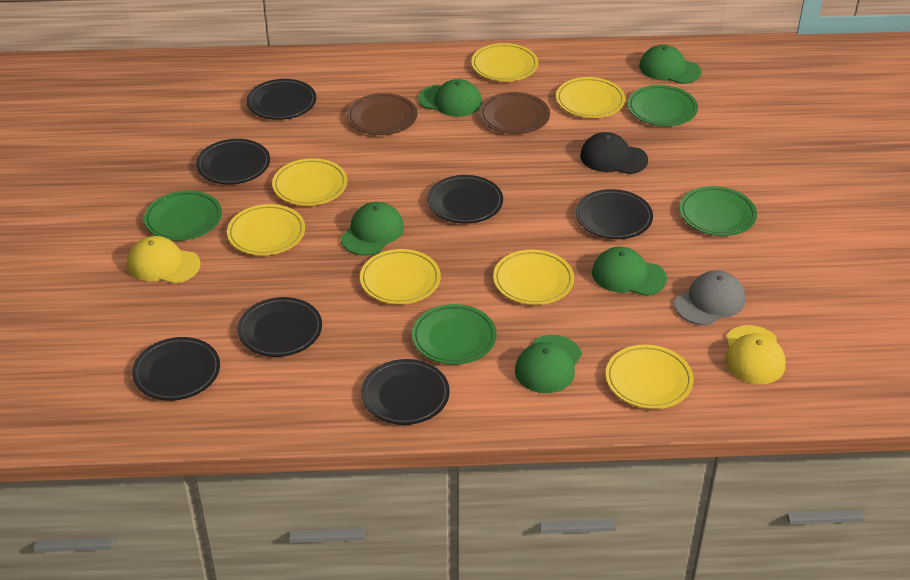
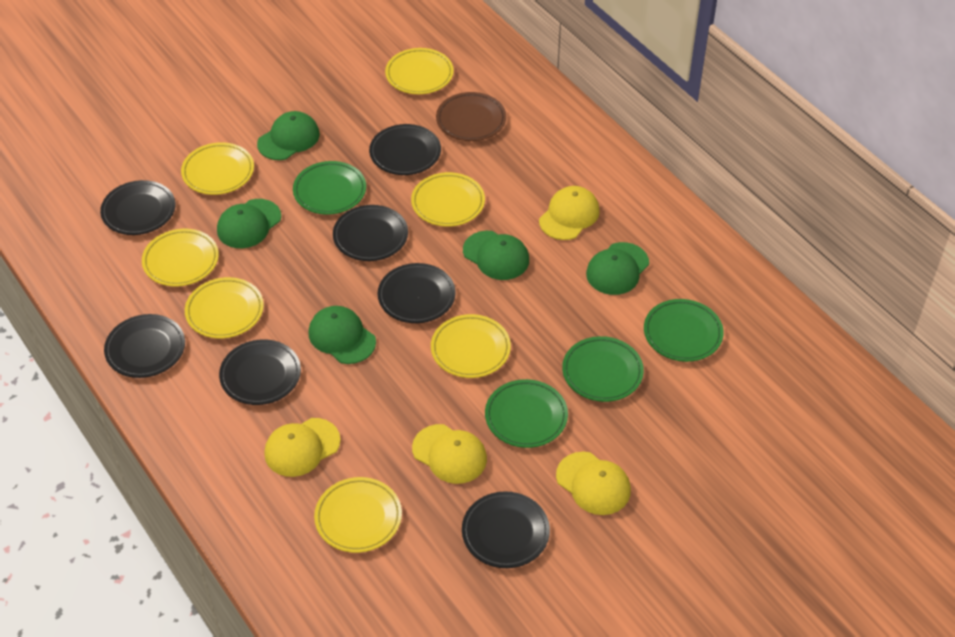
black cap: 1 -> 0
brown plate: 2 -> 1
grey cap: 1 -> 0
yellow cap: 2 -> 4

